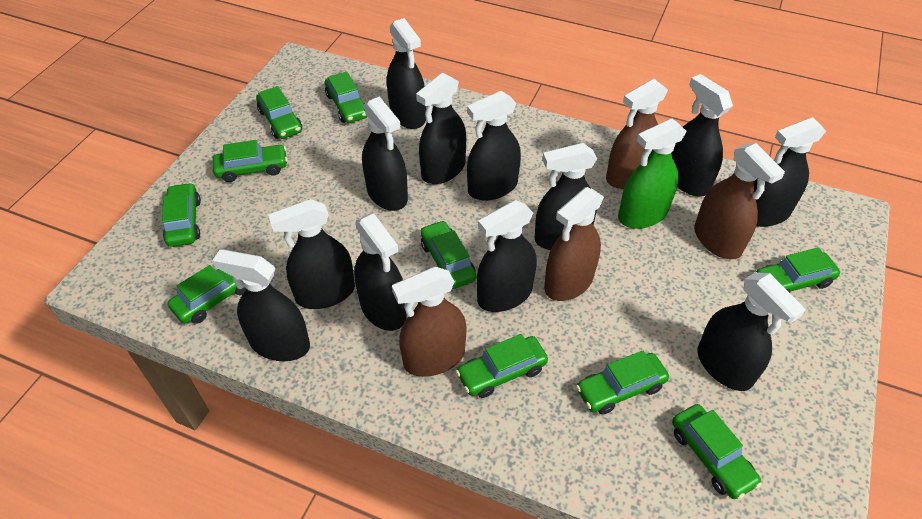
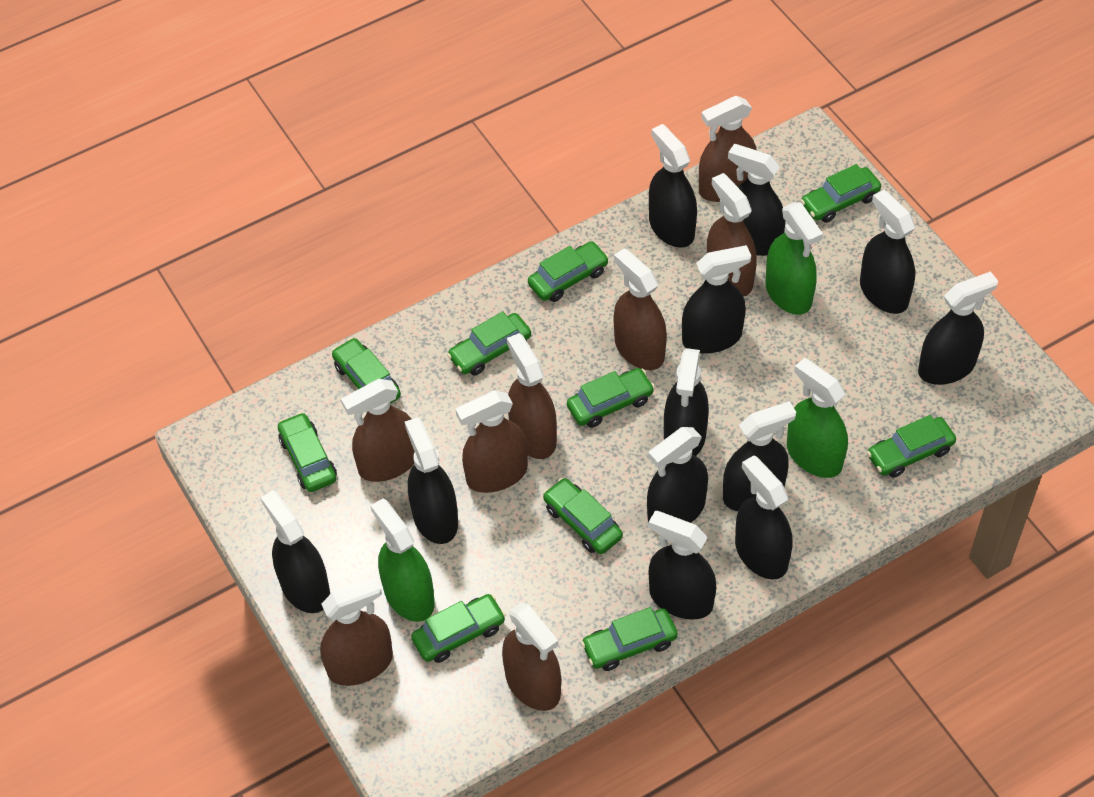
brown spray bottle: 4 -> 8
green spray bottle: 1 -> 3

